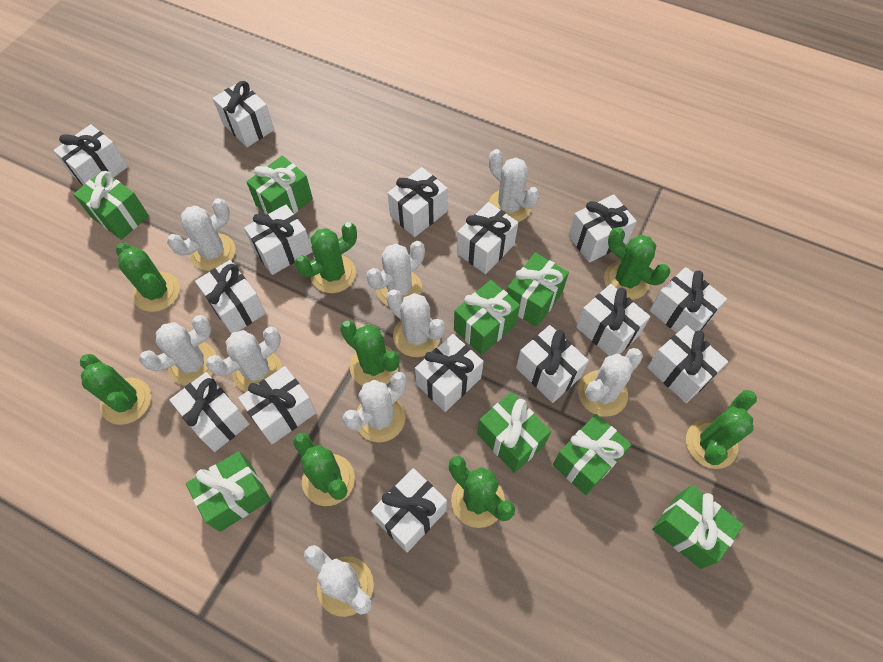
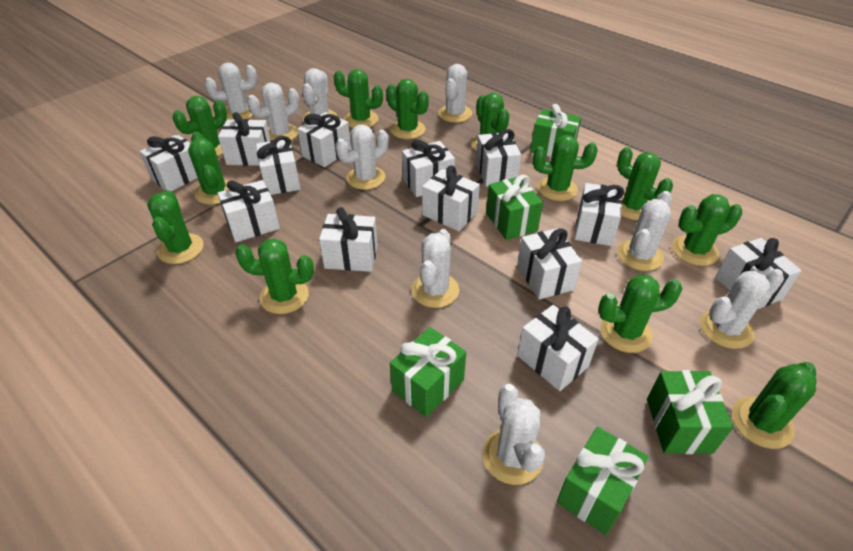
green cactus: 8 -> 12
green gift: 8 -> 5
white gift: 15 -> 13

